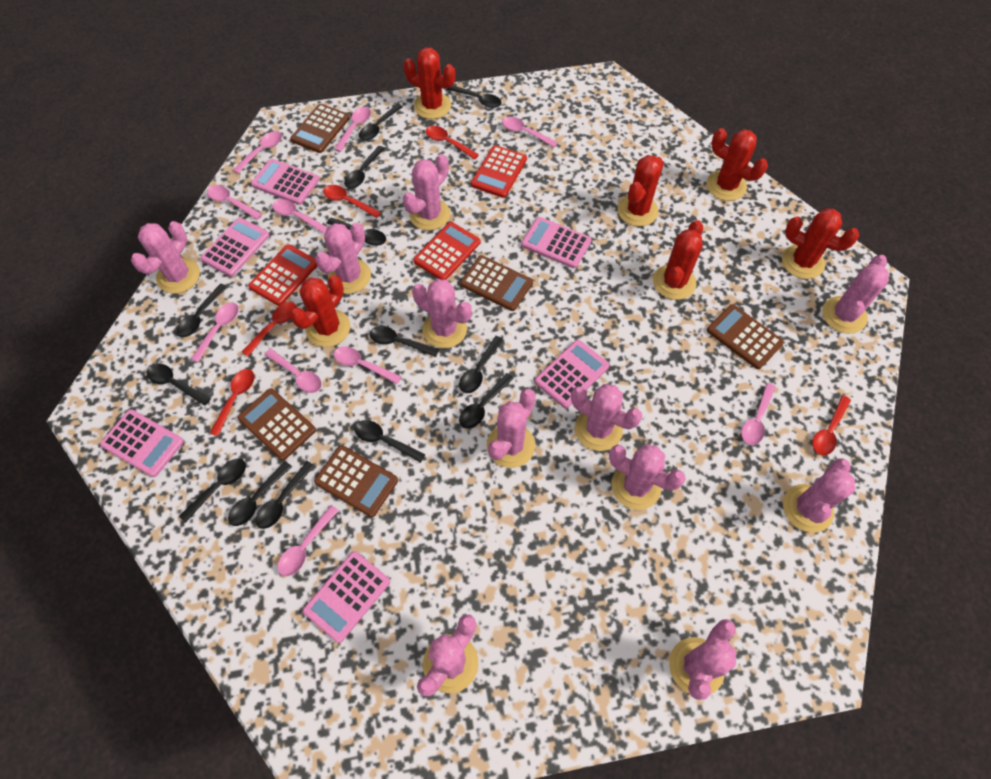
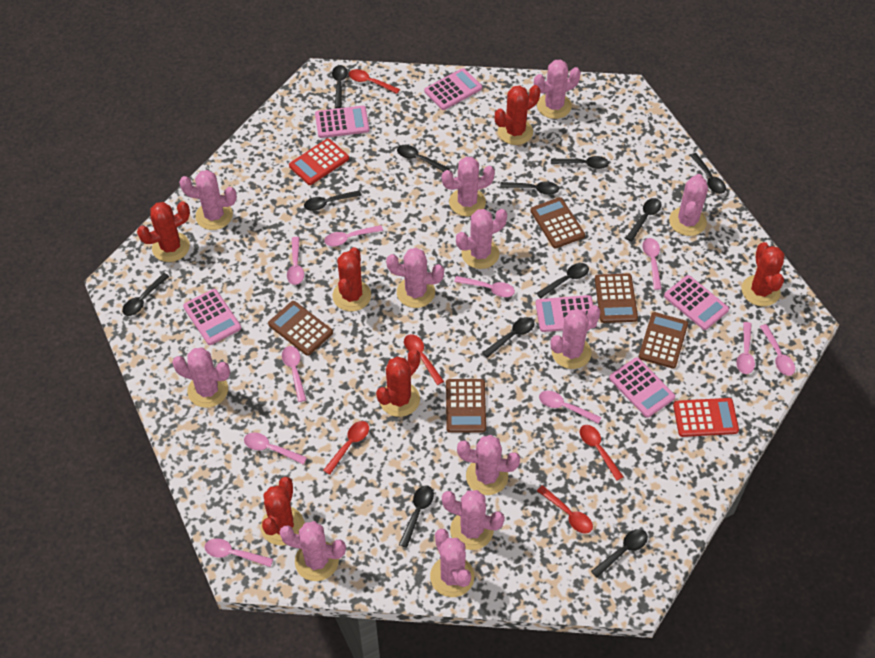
black spoon: 13 -> 12
pink cactus: 11 -> 12
red calculator: 3 -> 2

